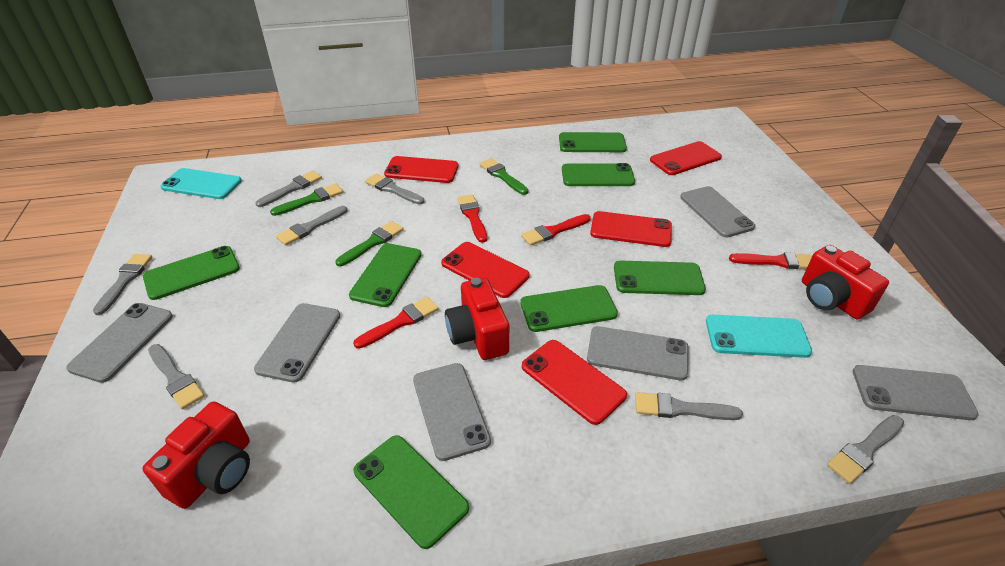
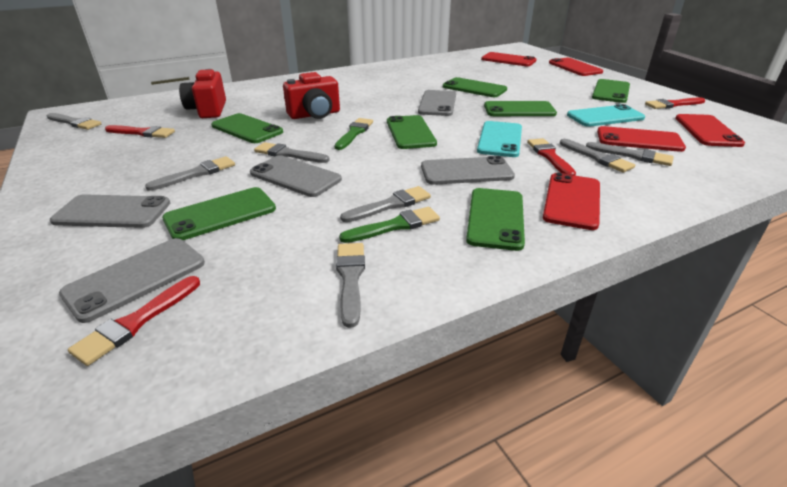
green brush: 3 -> 2
grey phone: 6 -> 5
red camera: 3 -> 2

